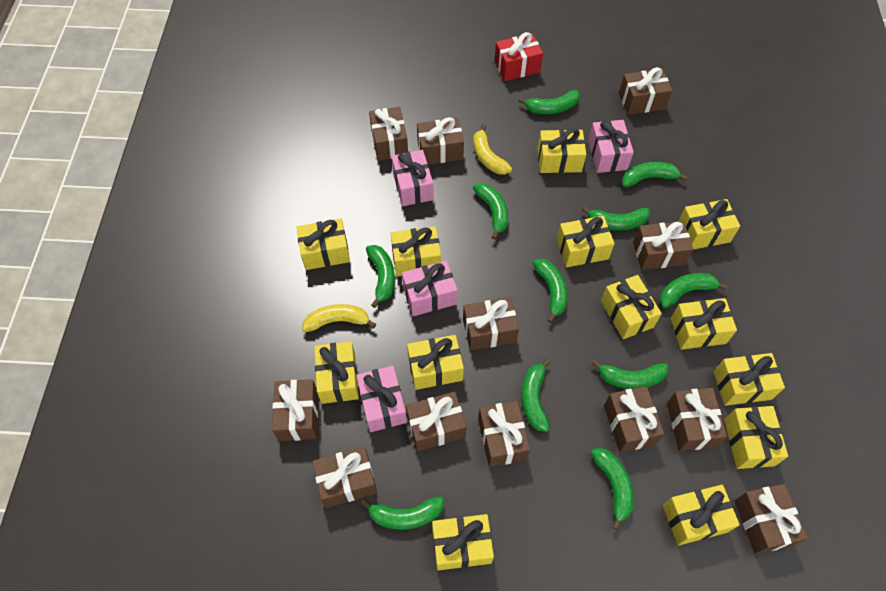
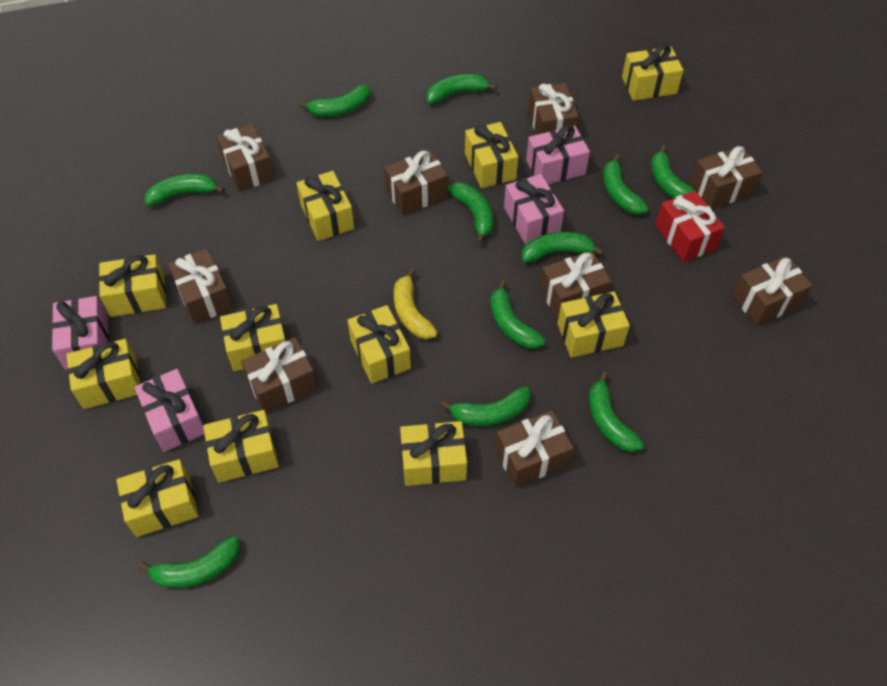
brown gift: 12 -> 9
yellow banana: 2 -> 1
yellow gift: 13 -> 11

